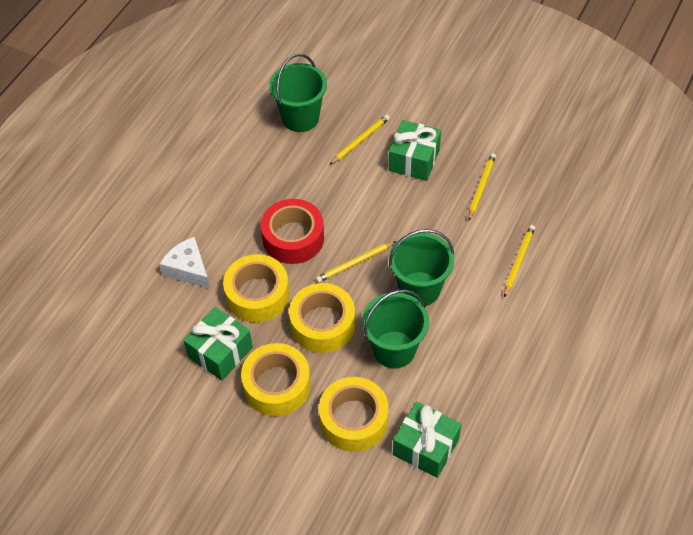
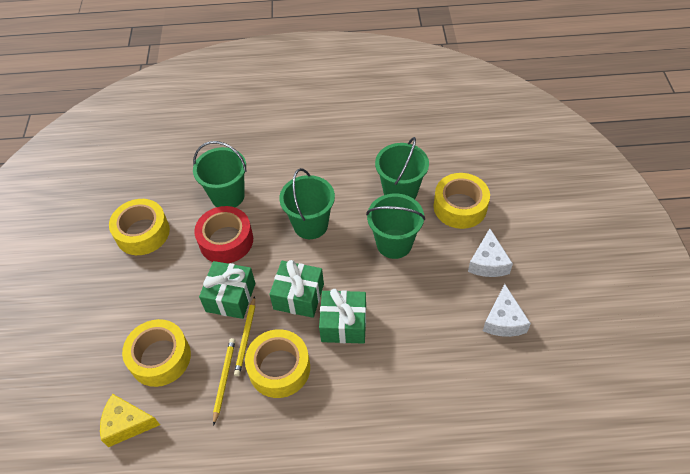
green bucket: 3 -> 4
white cheese: 1 -> 2
yellow cheese: 0 -> 1
yellow pencil: 4 -> 2

